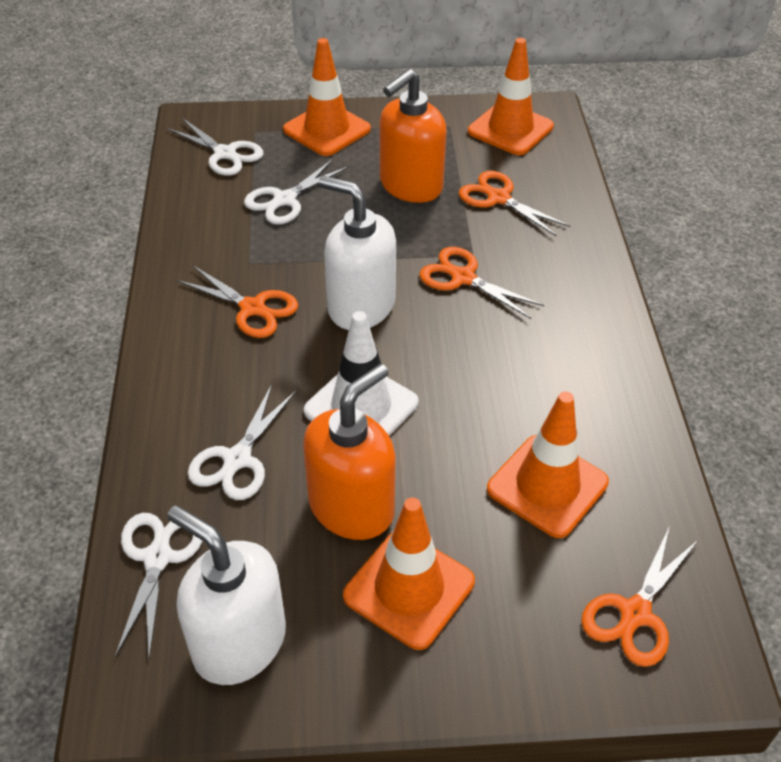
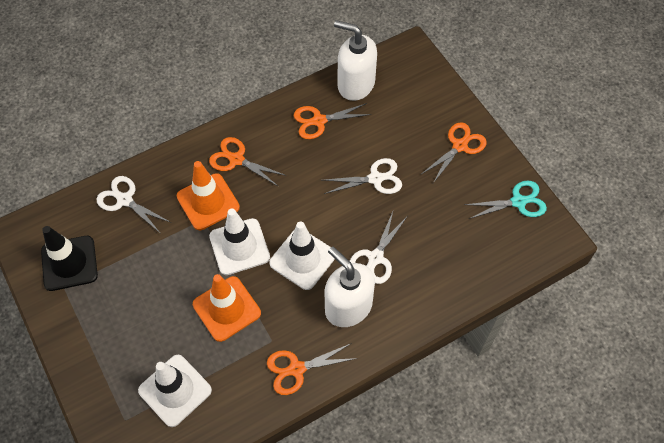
black traffic cone: 0 -> 1
orange soap dispenser: 2 -> 0
orange traffic cone: 4 -> 2
turquoise scissors: 0 -> 1
white scissors: 4 -> 3
white traffic cone: 1 -> 3

